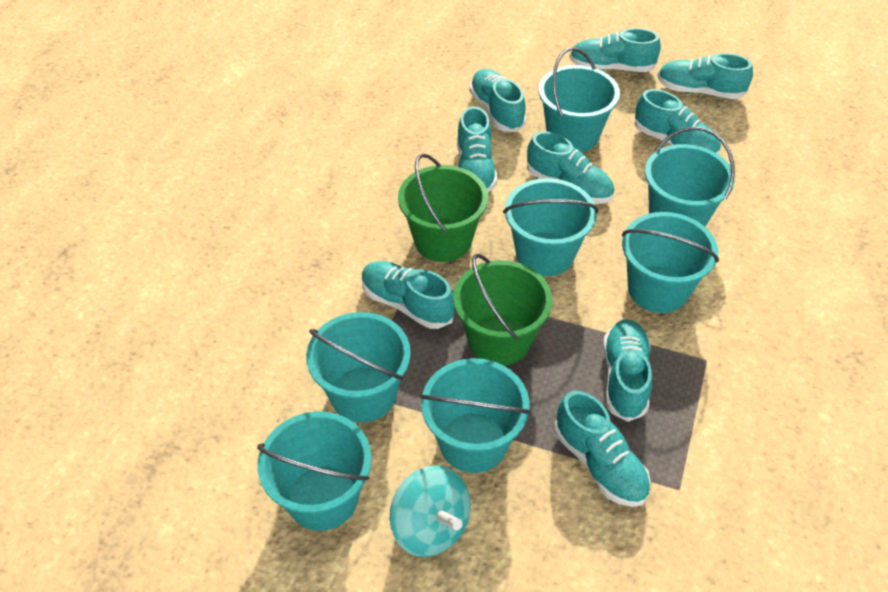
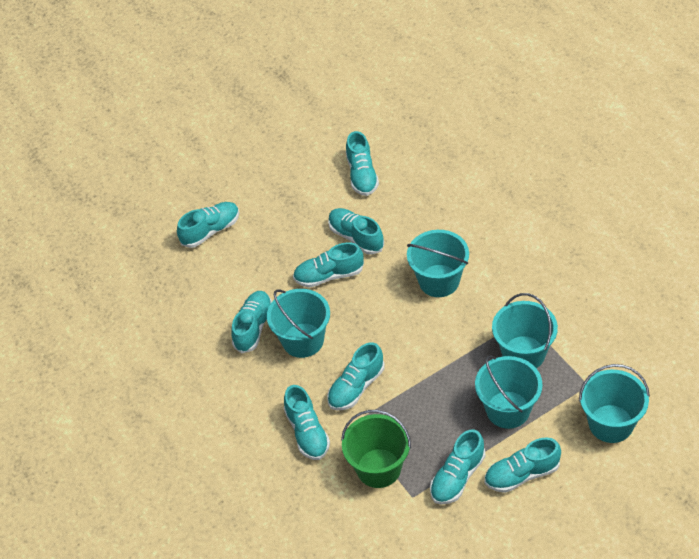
green bucket: 2 -> 1
turquoise bucket: 7 -> 5
turquoise spinning top: 1 -> 0

